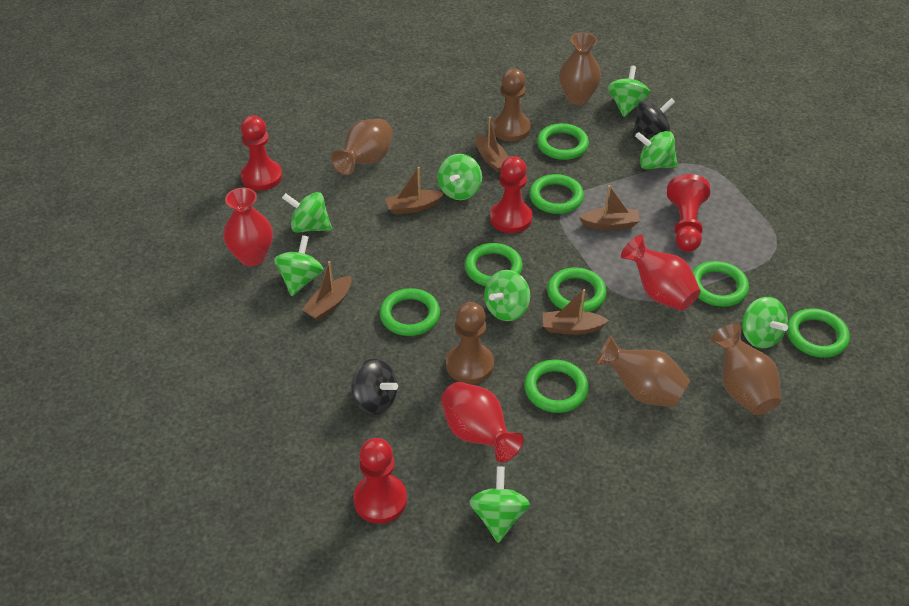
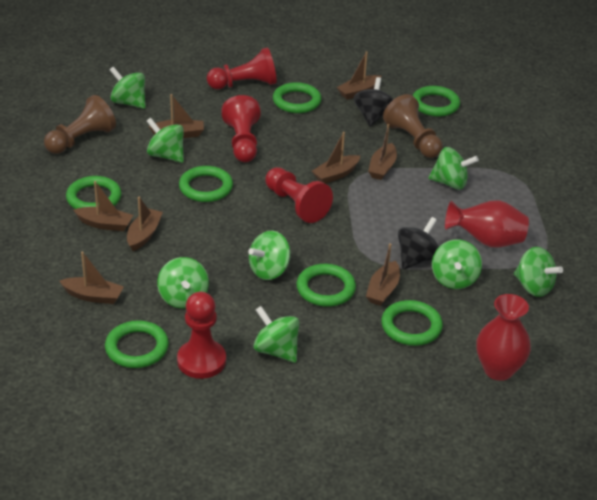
brown boat: 5 -> 8
brown vase: 4 -> 0
green ring: 8 -> 7
red vase: 3 -> 2

